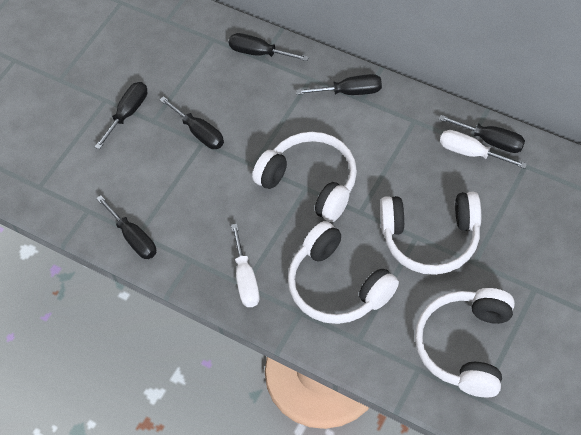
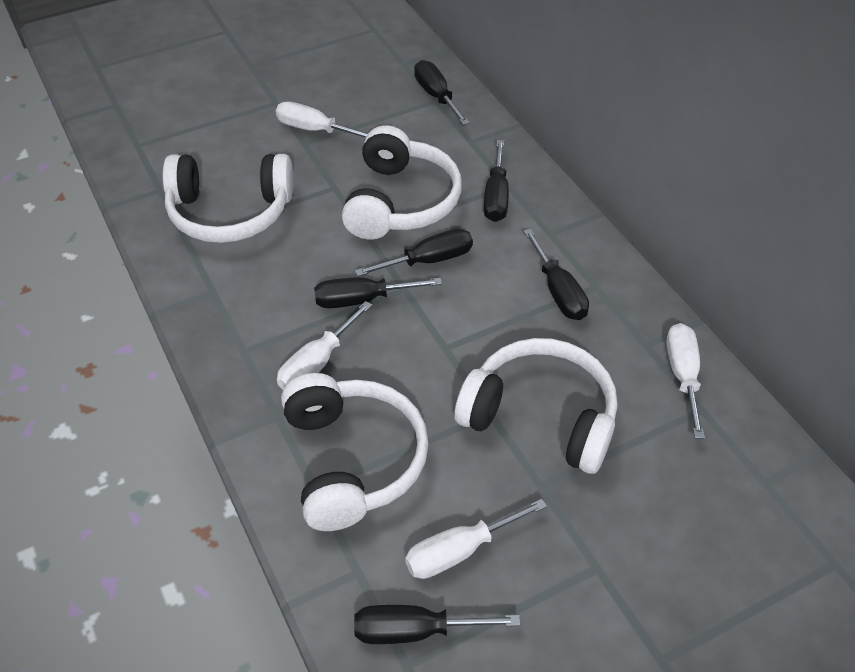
white screwdriver: 2 -> 4

